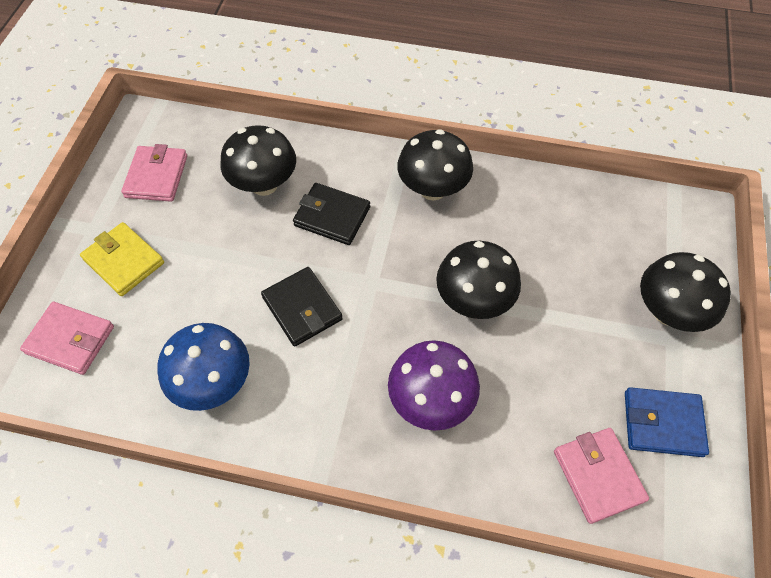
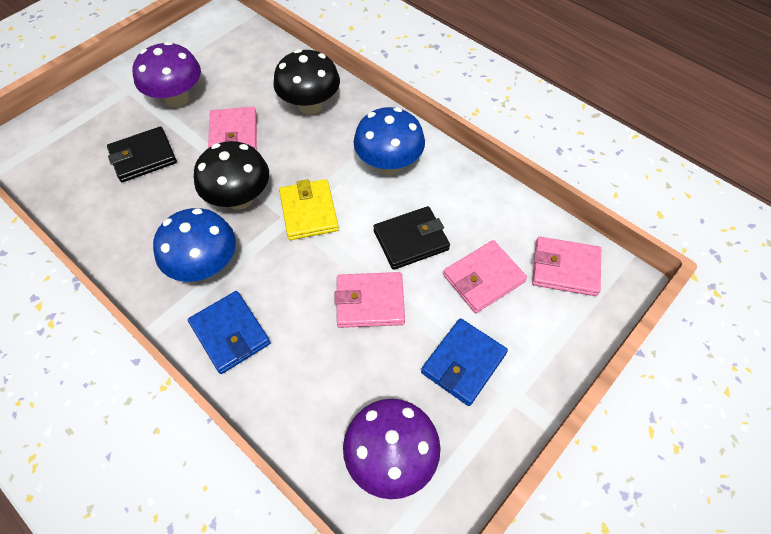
black mushroom: 4 -> 2
blue mushroom: 1 -> 2
blue wallet: 1 -> 2
pink wallet: 3 -> 4
purple mushroom: 1 -> 2

